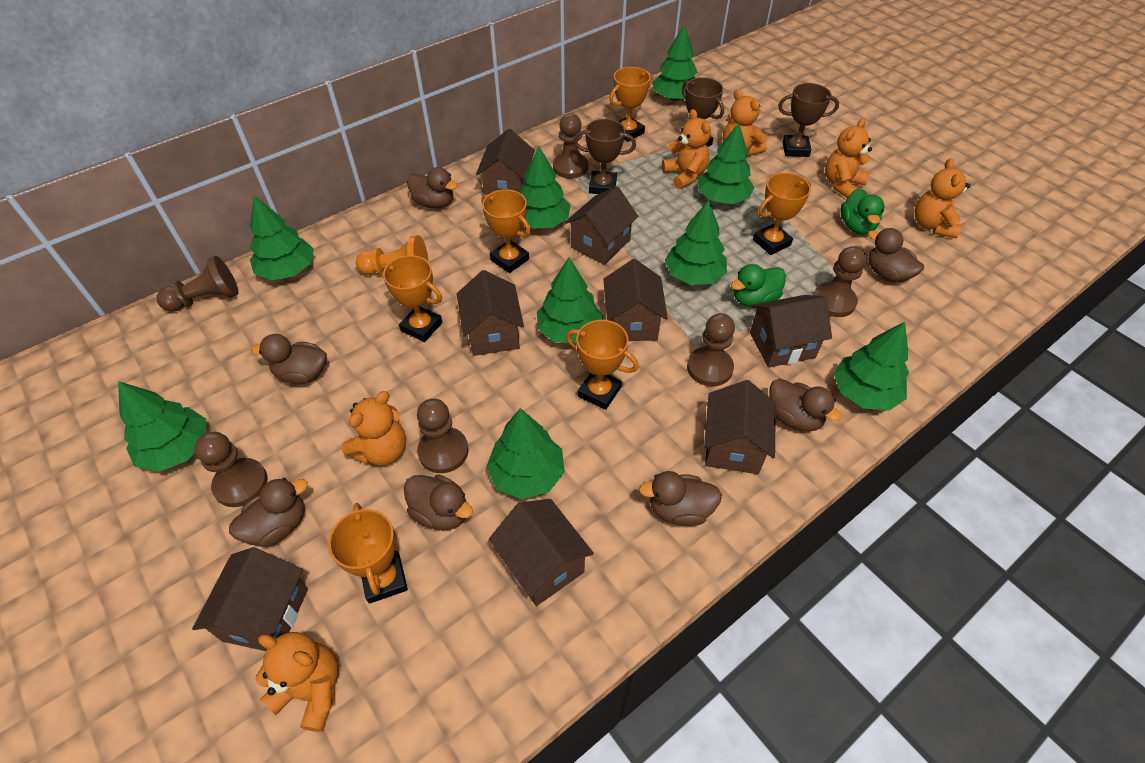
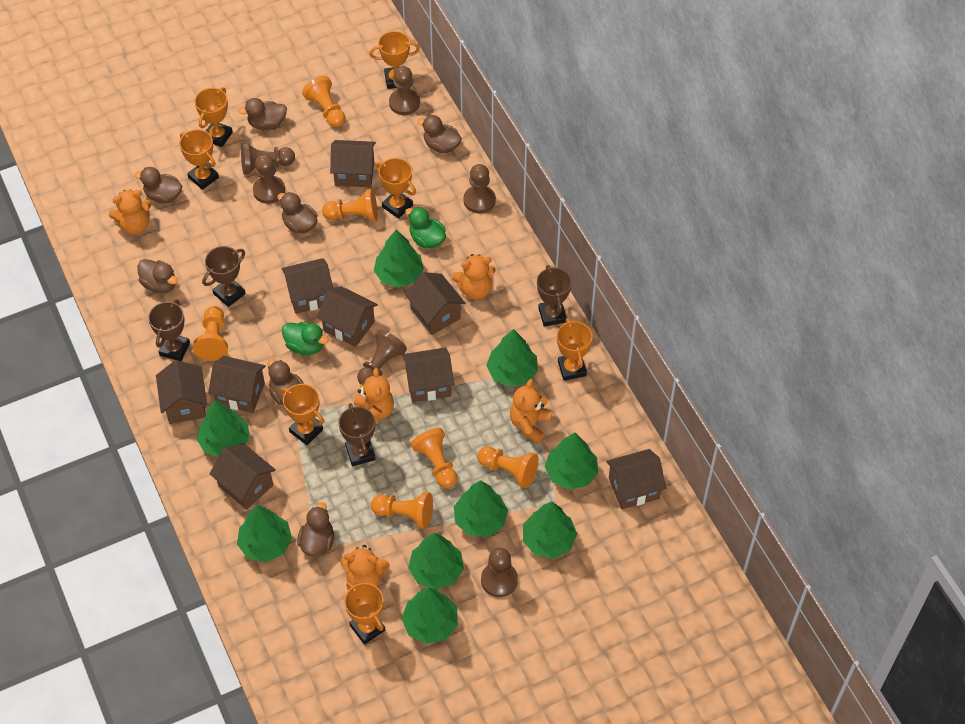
brown house: 8 -> 9
brown trophy: 3 -> 4
orange pawn: 1 -> 6
orange teddy bear: 6 -> 5
orange trophy: 6 -> 7

